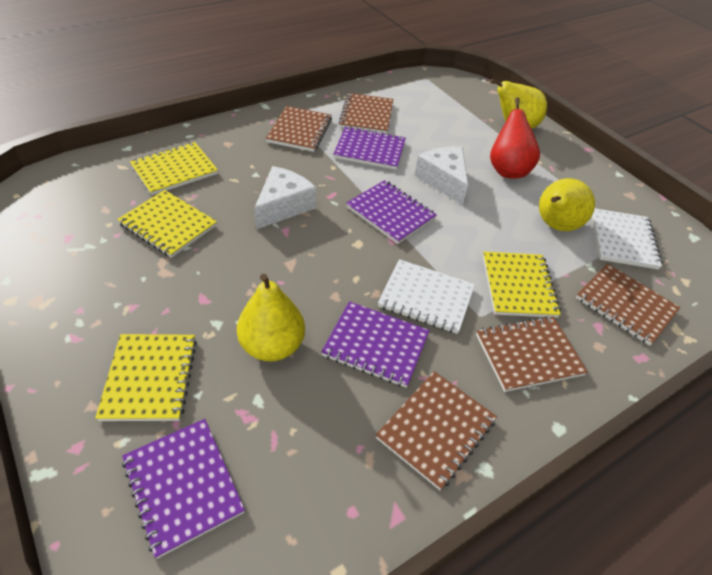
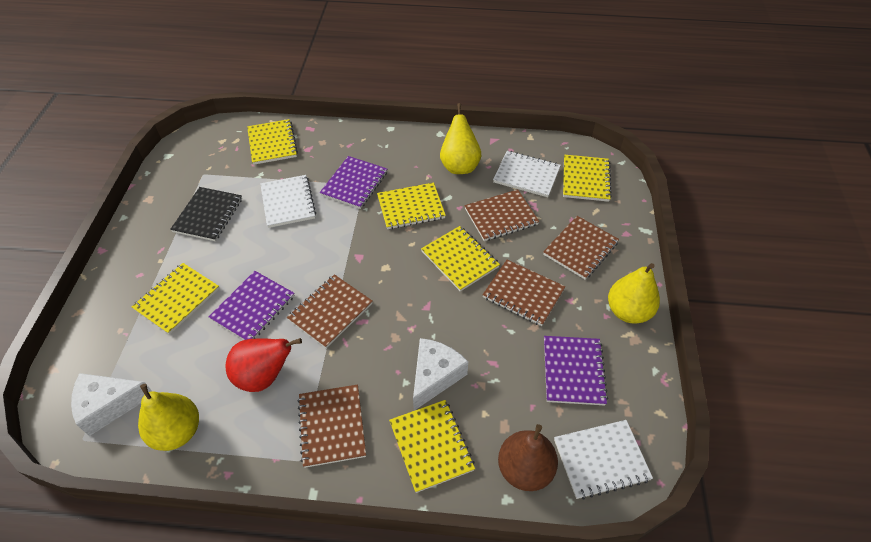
black notebook: 0 -> 1
brown pear: 0 -> 1
purple notebook: 4 -> 3
white notebook: 2 -> 3
yellow notebook: 4 -> 6

